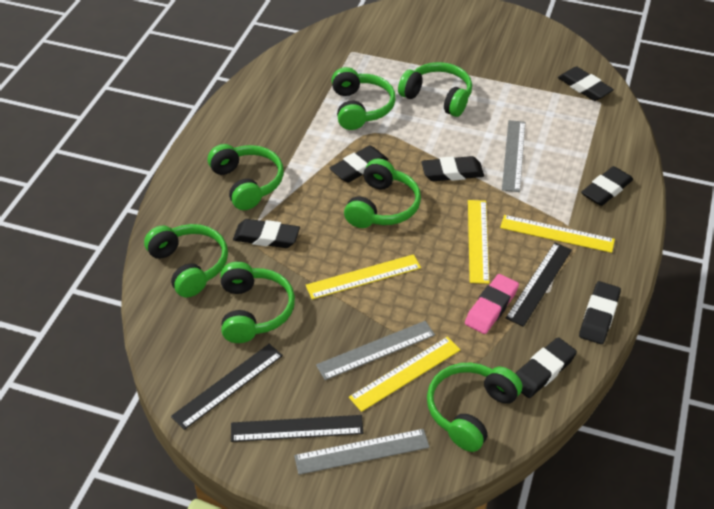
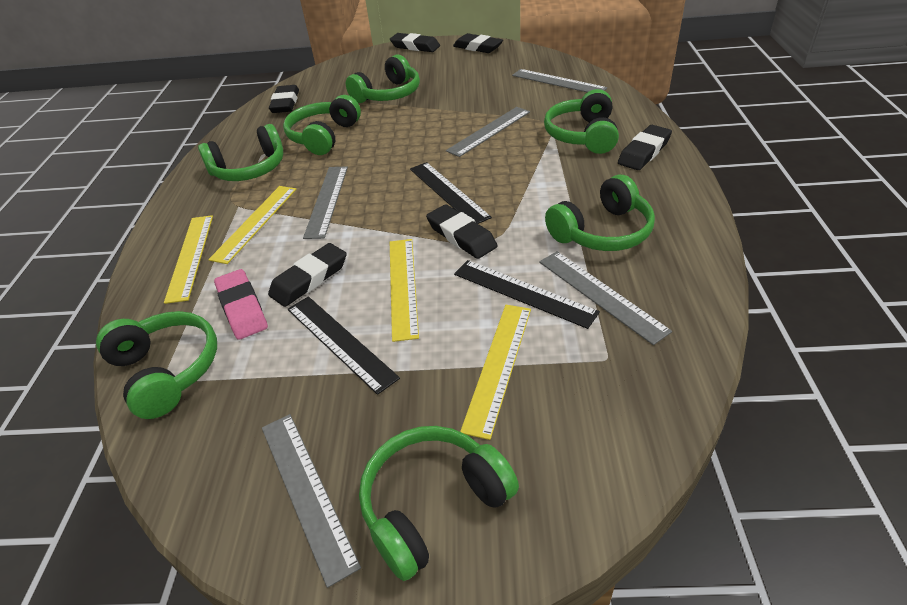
black eraser: 7 -> 6
grey ruler: 3 -> 5

